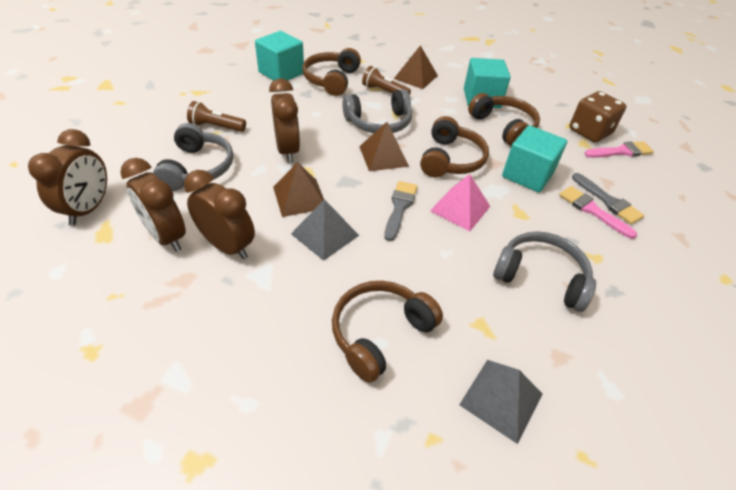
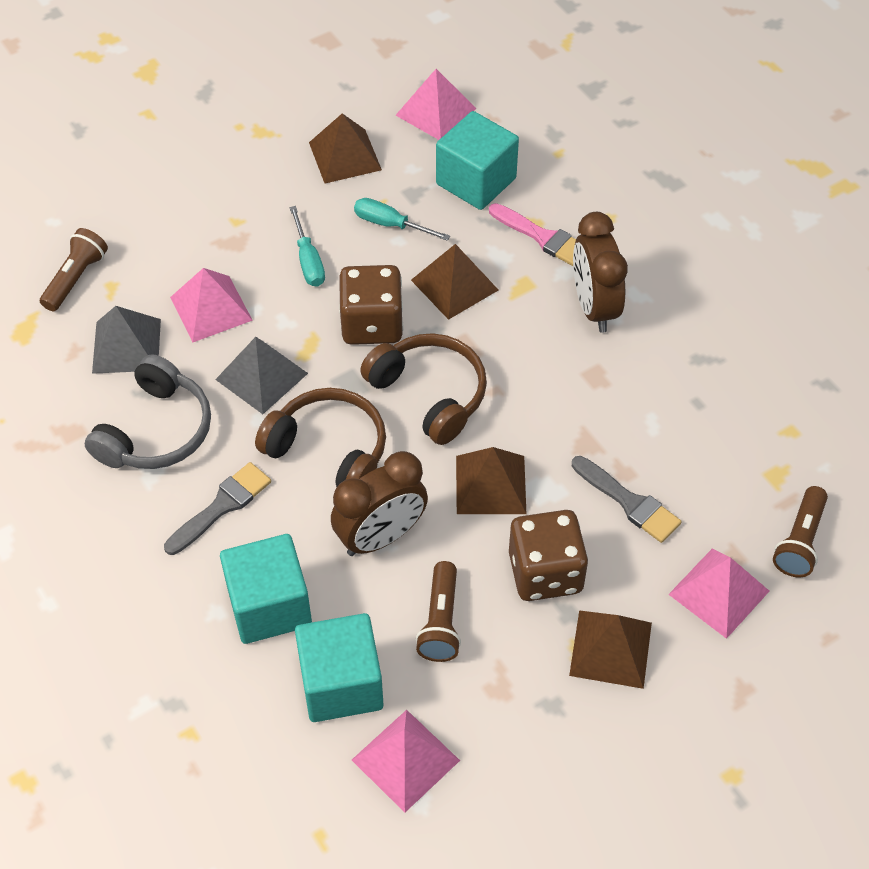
brown clock: 4 -> 2
brown dice: 1 -> 2
brown flashlight: 2 -> 3
brown headphones: 4 -> 2
brown pyramid: 3 -> 4
grey headphones: 3 -> 1
pink brush: 2 -> 1
pink pyramid: 1 -> 4
turquoise screwdriver: 0 -> 2

